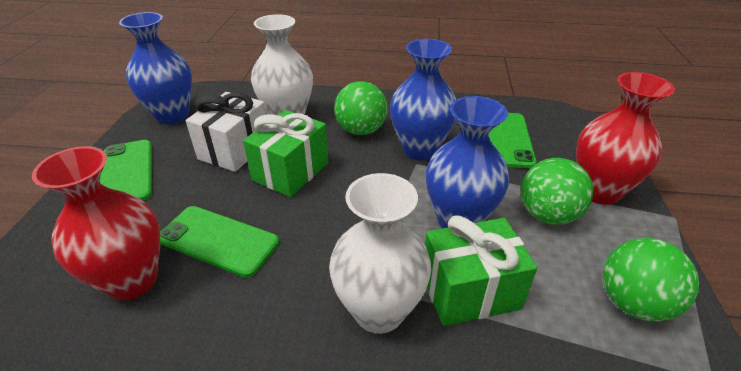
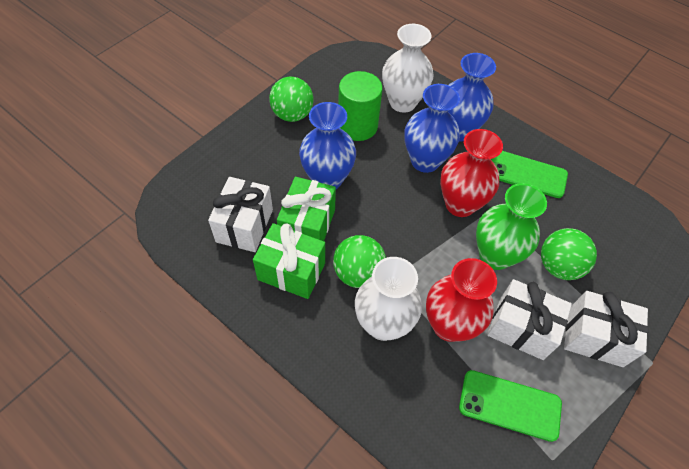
green cylinder: 0 -> 1
green phone: 3 -> 2
green vase: 0 -> 1
white gift: 1 -> 3

